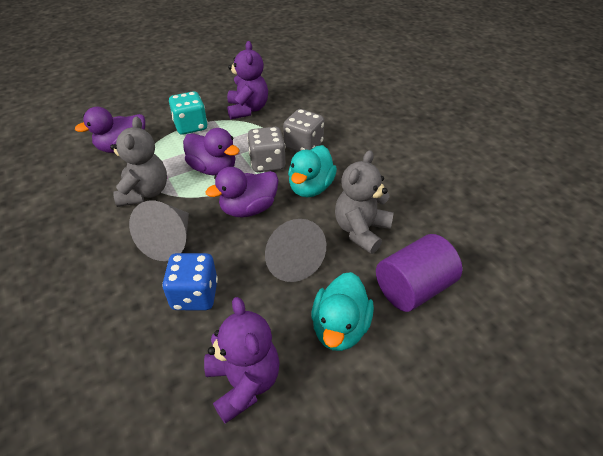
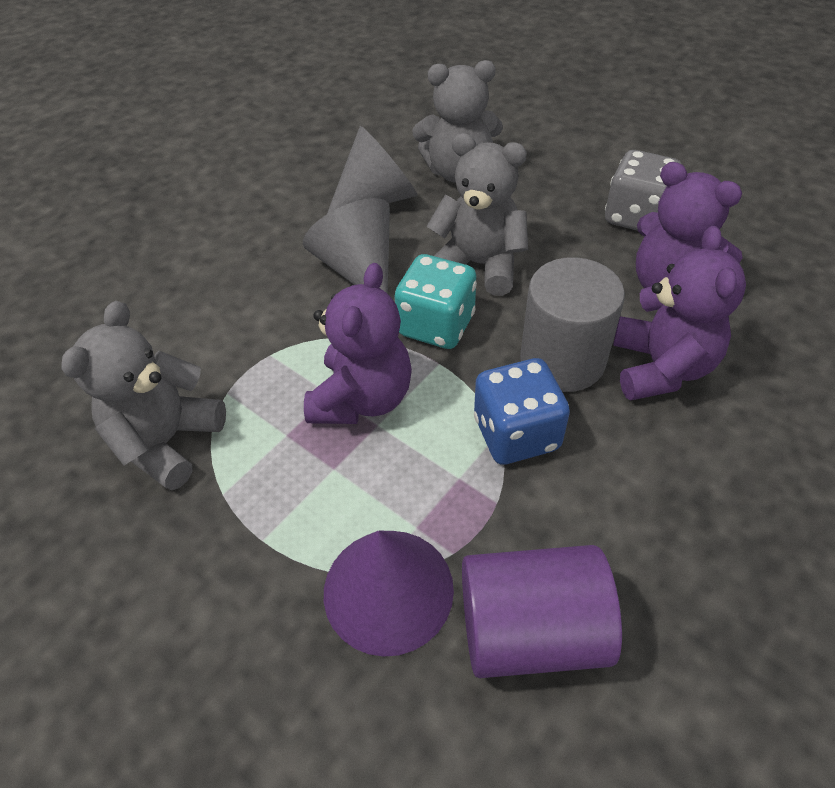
grey cylinder: 0 -> 1
grey dice: 2 -> 1
grey teddy bear: 2 -> 3
purple cone: 0 -> 1
purple duck: 3 -> 0
purple teddy bear: 2 -> 3
turquoise duck: 2 -> 0

